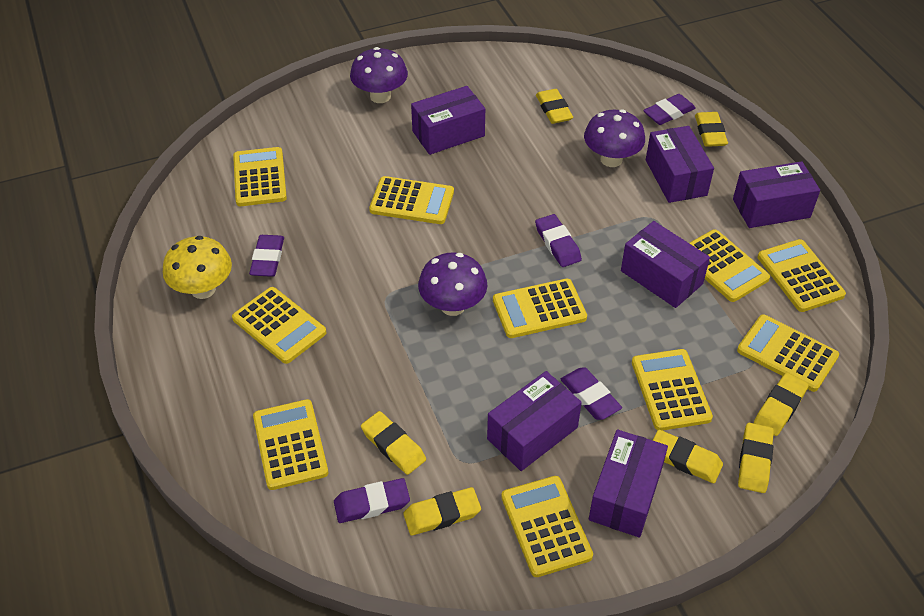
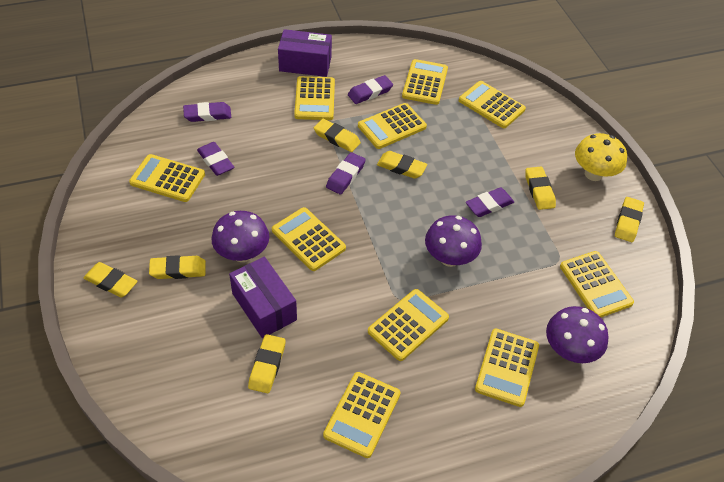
purple box: 6 -> 2

